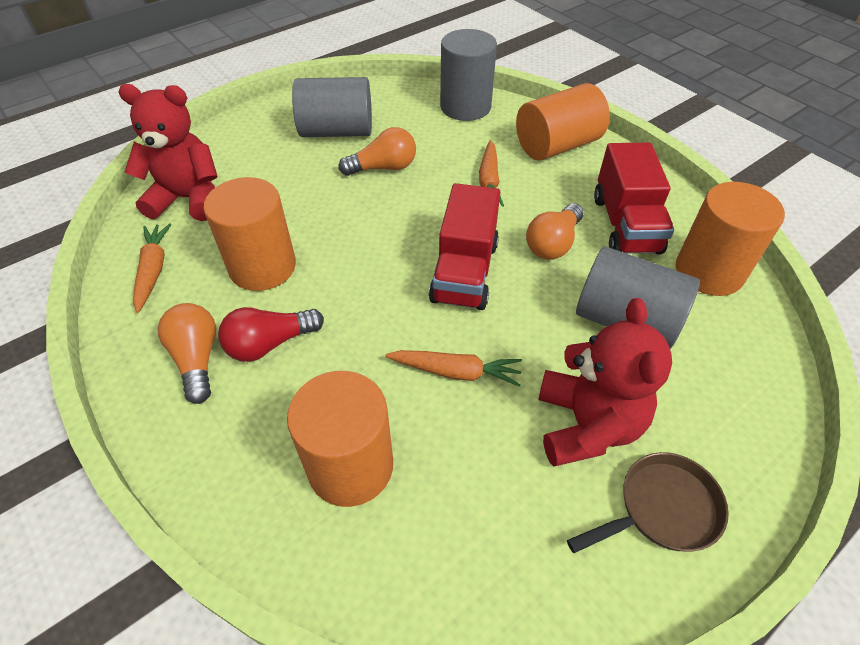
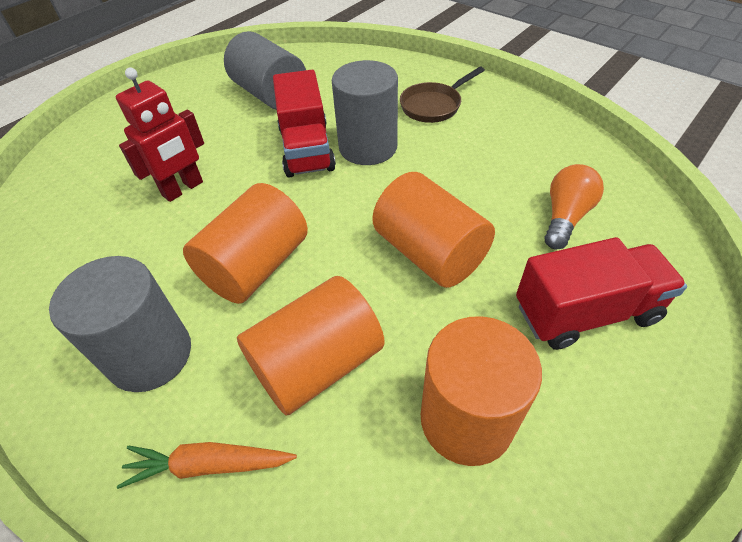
orange carrot: 3 -> 1
orange light bulb: 3 -> 1
red light bulb: 1 -> 0
red robot: 0 -> 1
red teddy bear: 2 -> 0

